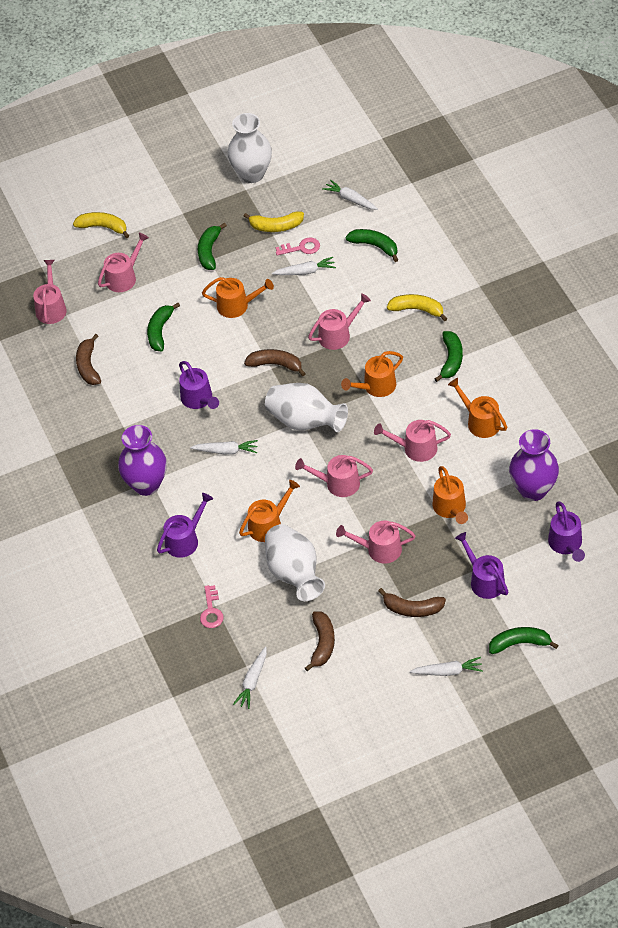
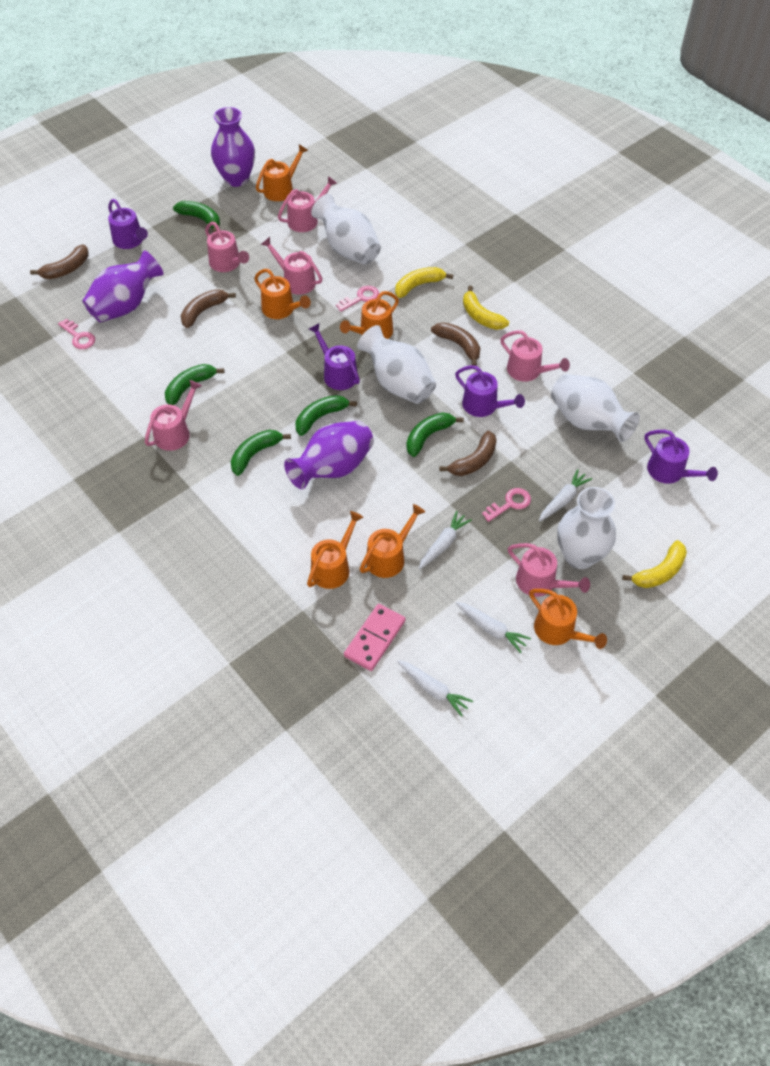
orange watering can: 5 -> 6
pink domino: 0 -> 1
pink key: 2 -> 3
purple vase: 2 -> 3
white carrot: 5 -> 4
white vase: 3 -> 4

